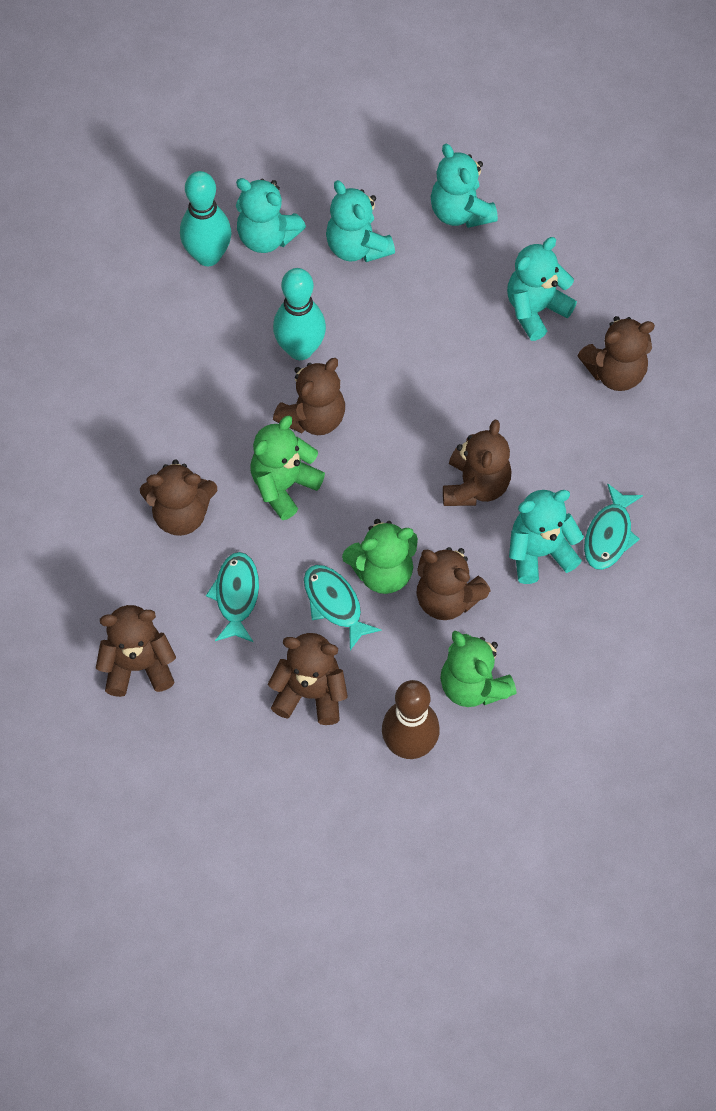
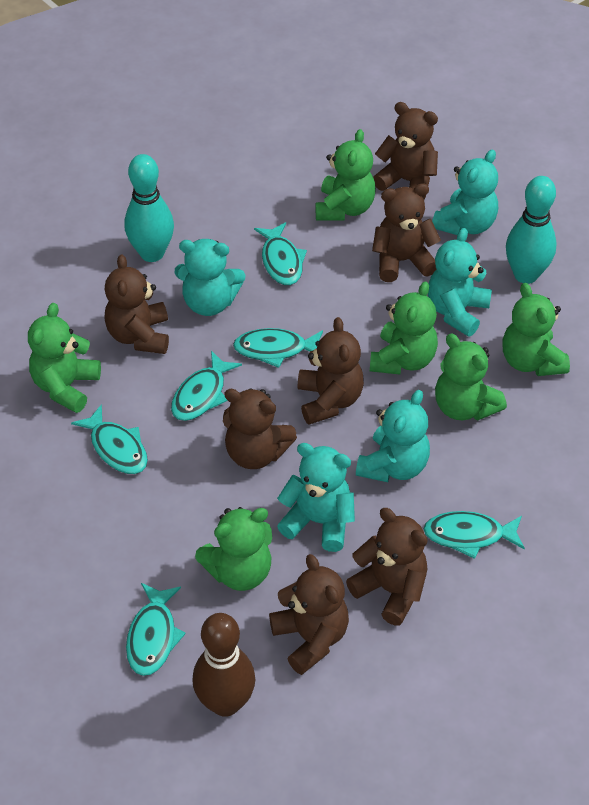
green teddy bear: 3 -> 6
turquoise fish: 3 -> 6

